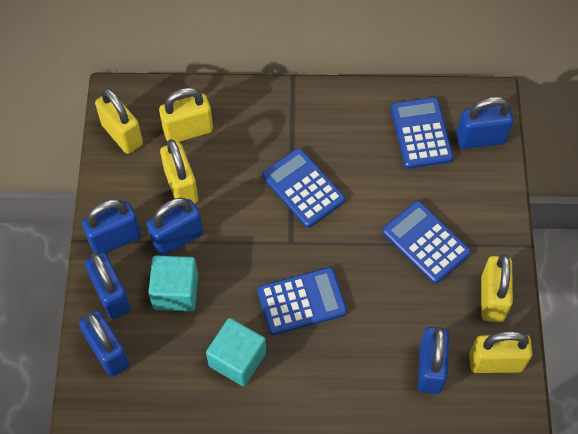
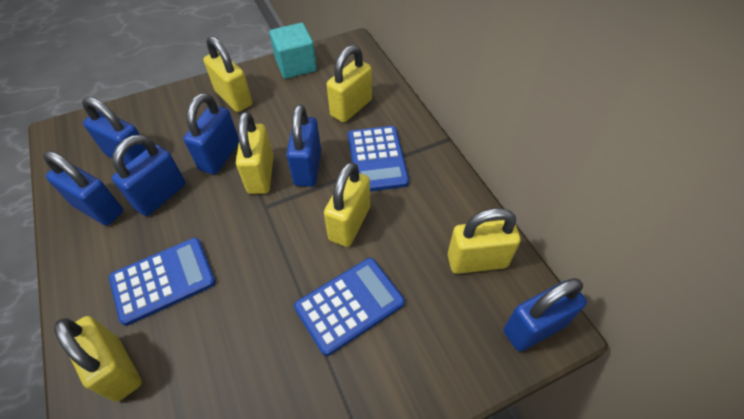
blue calculator: 4 -> 3
turquoise cube: 2 -> 1
yellow padlock: 5 -> 6

